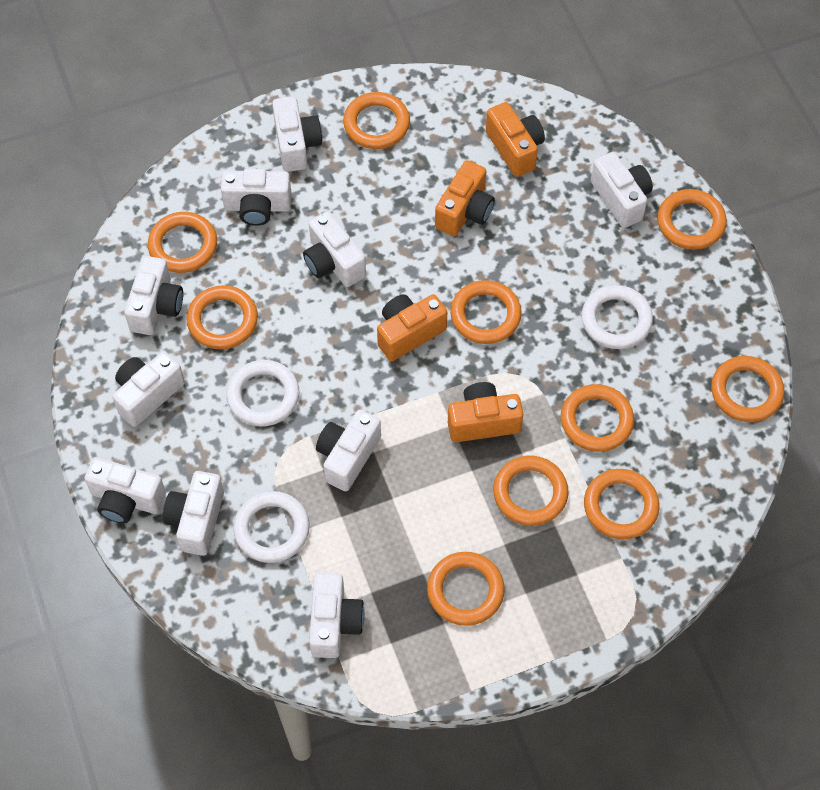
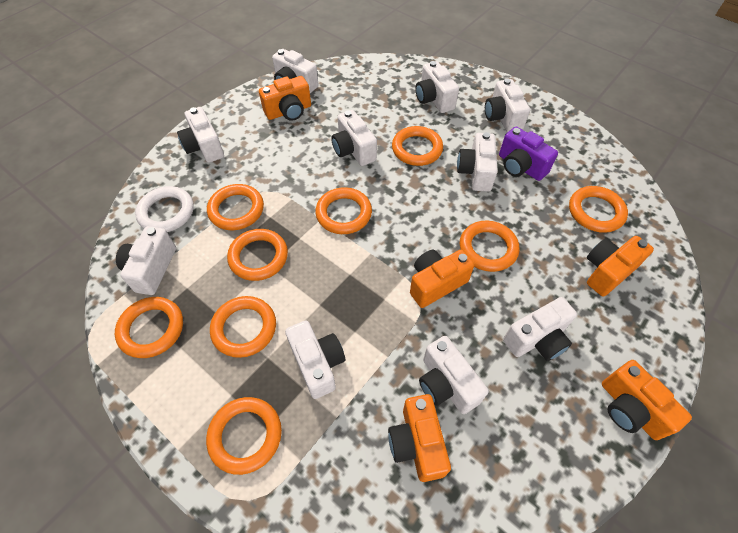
orange camera: 4 -> 5
orange ring: 10 -> 9
purple camera: 0 -> 1
white ring: 3 -> 1

